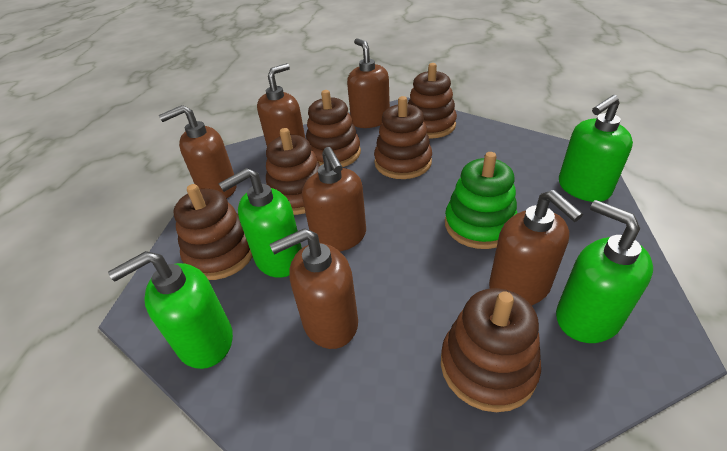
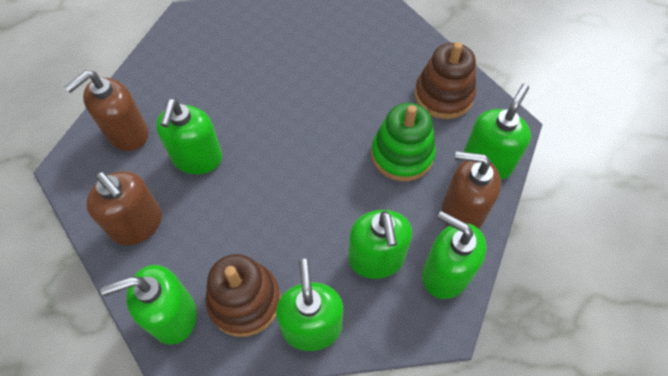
brown soap dispenser: 6 -> 3
brown stacking toy: 6 -> 2
green soap dispenser: 4 -> 6

